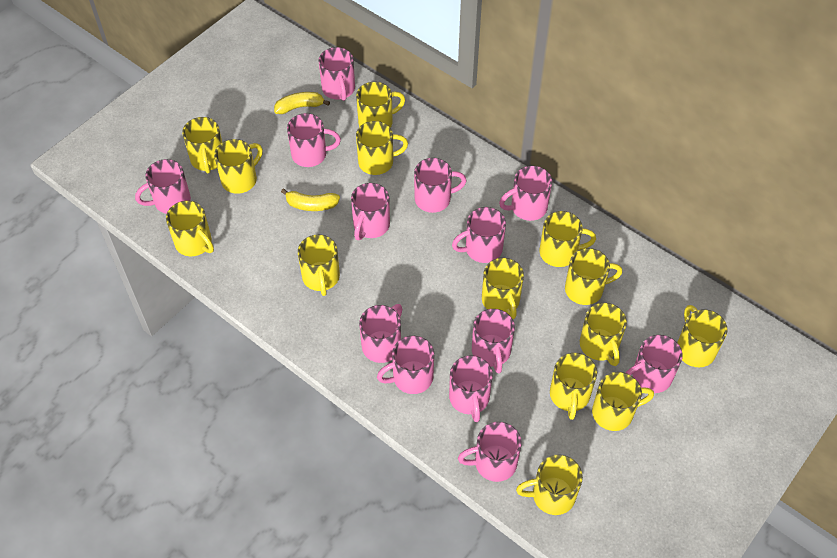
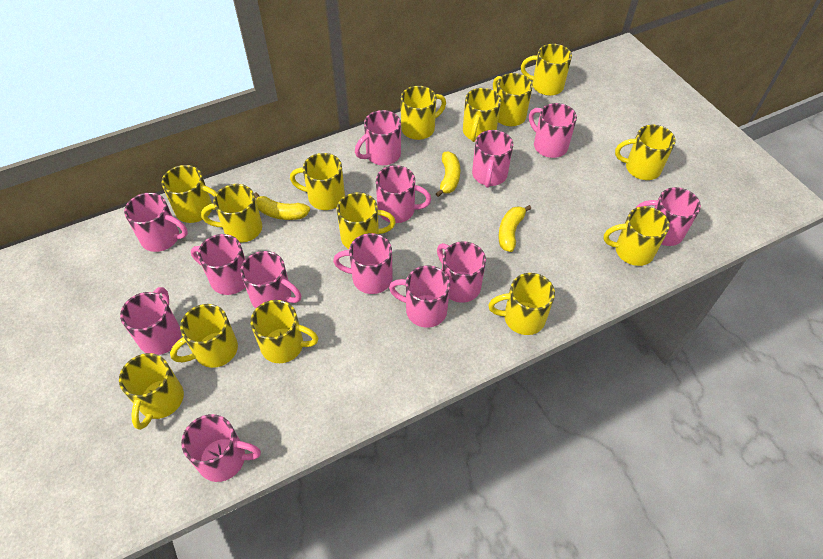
yellow banana: 2 -> 3

